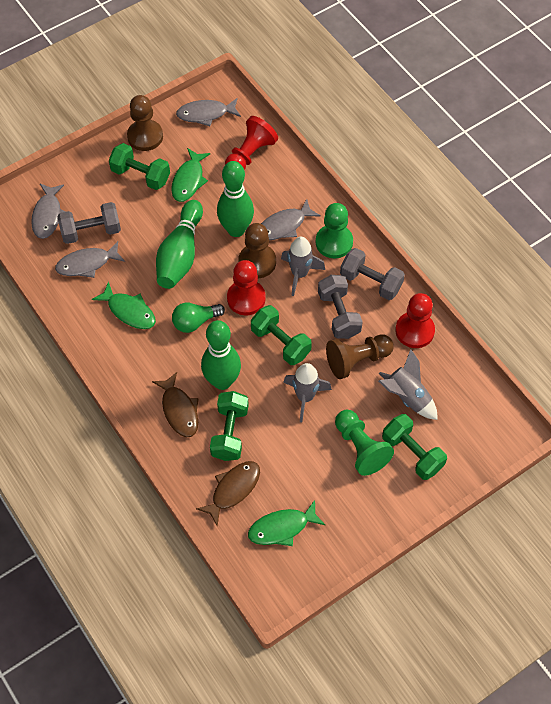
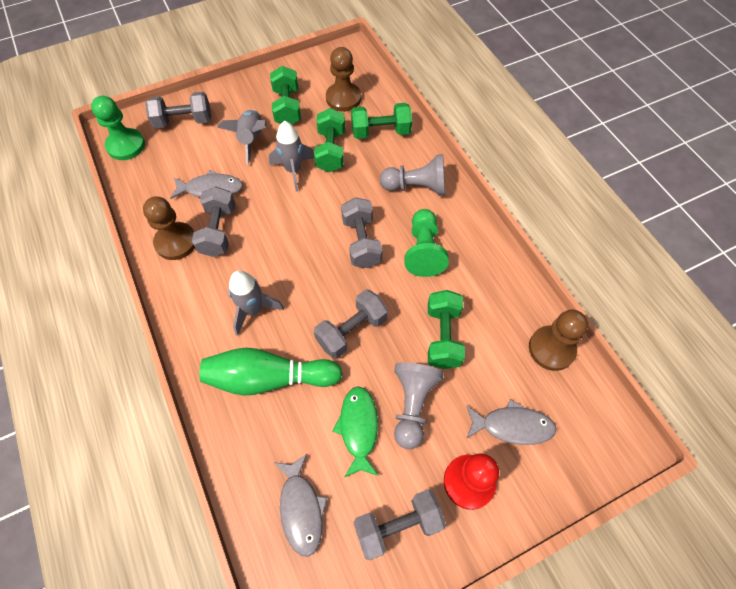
brown fish: 2 -> 0
green bowling pin: 3 -> 1
green fish: 3 -> 1
green light bulb: 1 -> 0
grey dumbbell: 3 -> 5
grey fish: 4 -> 3
grey pawn: 0 -> 2
red pawn: 3 -> 1

